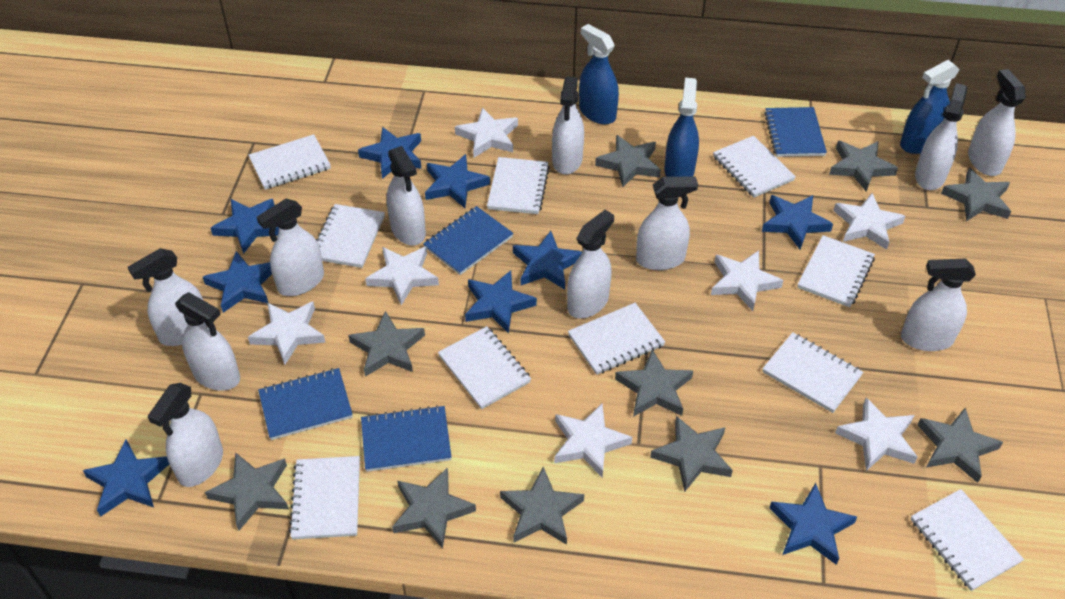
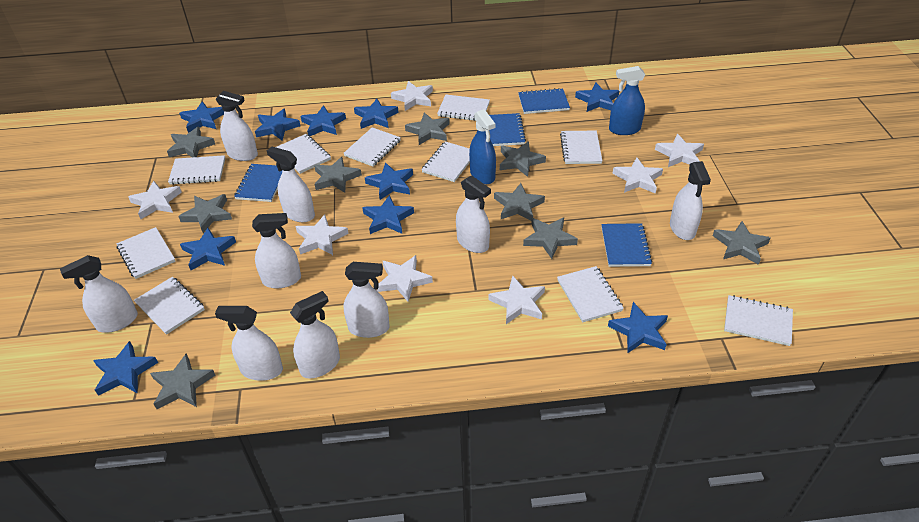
blue spray bottle: 3 -> 2
blue star: 9 -> 10
grey star: 10 -> 9
white spray bottle: 11 -> 9

